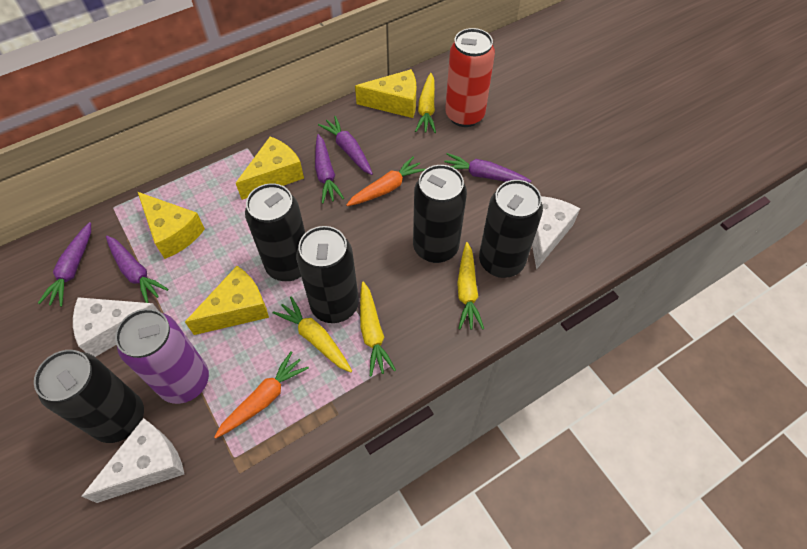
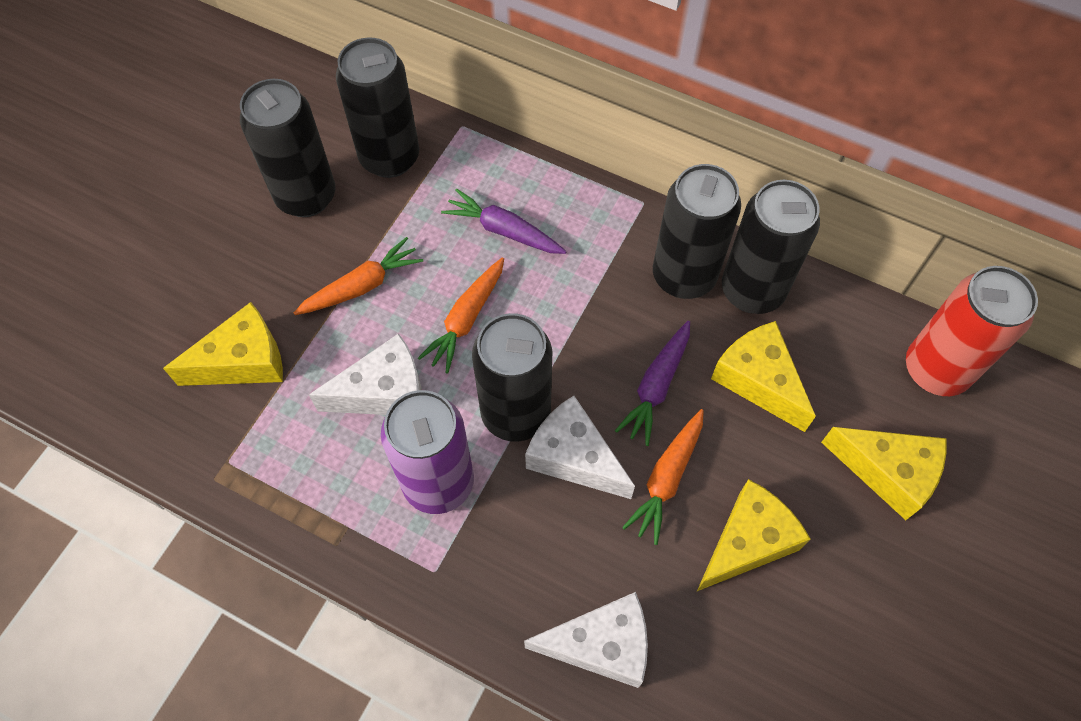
orange carrot: 2 -> 3
purple carrot: 5 -> 2
yellow carrot: 4 -> 0

